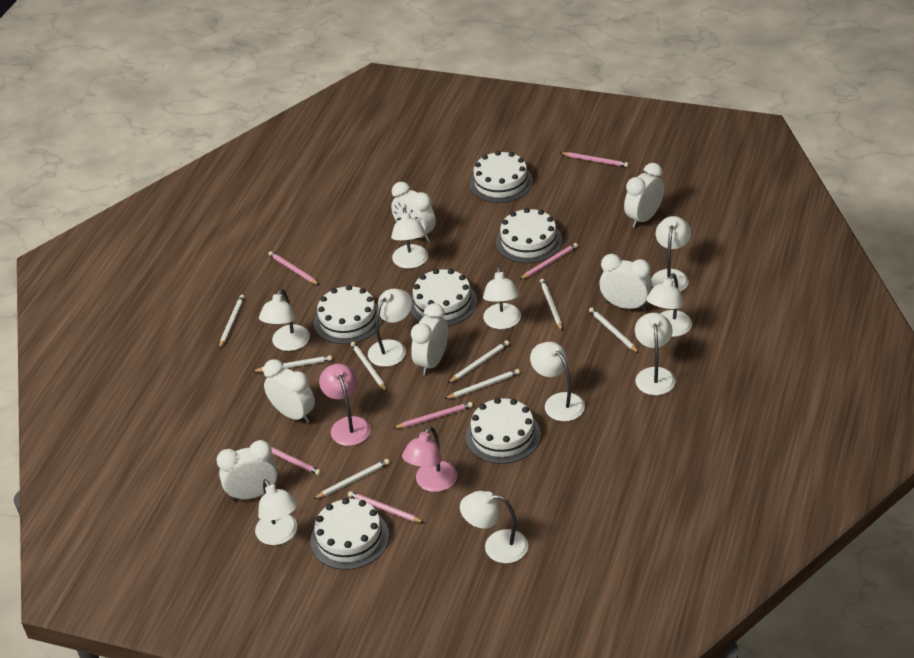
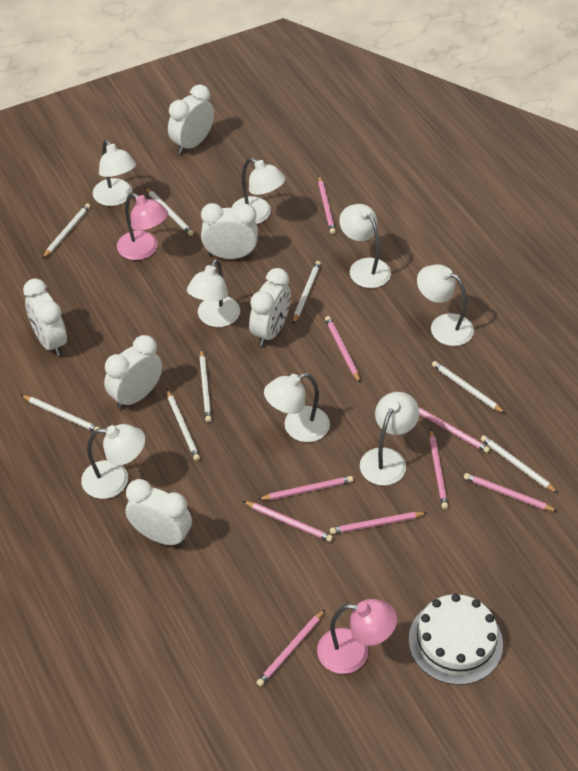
pink pencil: 6 -> 9
white cake: 6 -> 1
white lamp: 10 -> 8

